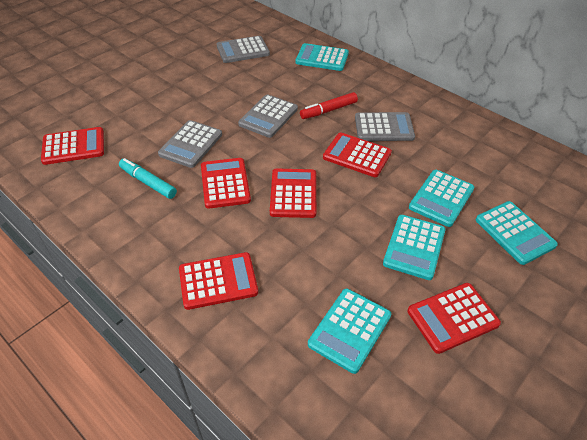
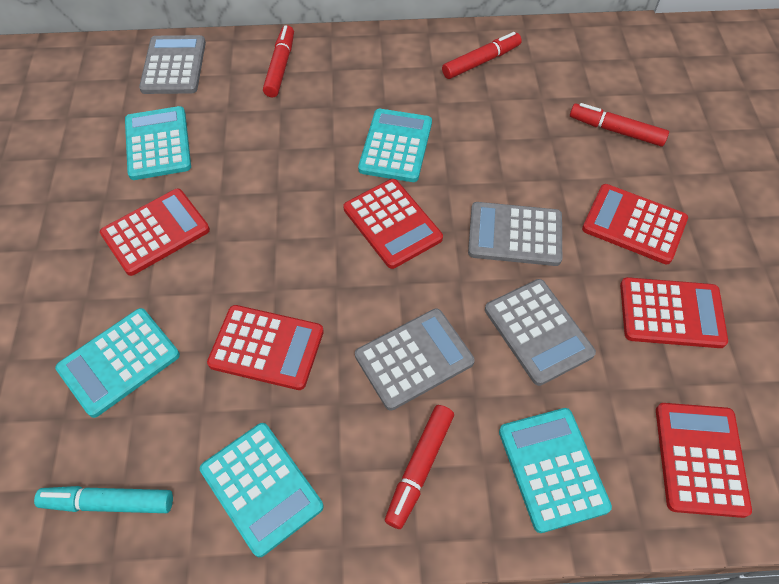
red marker: 1 -> 4

